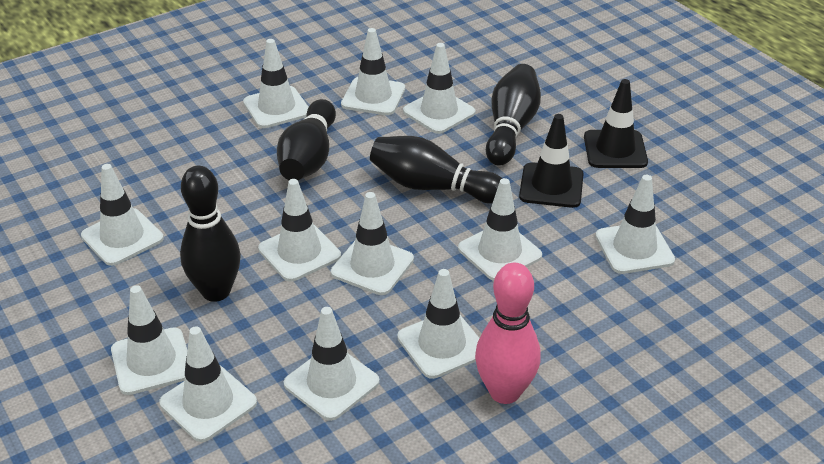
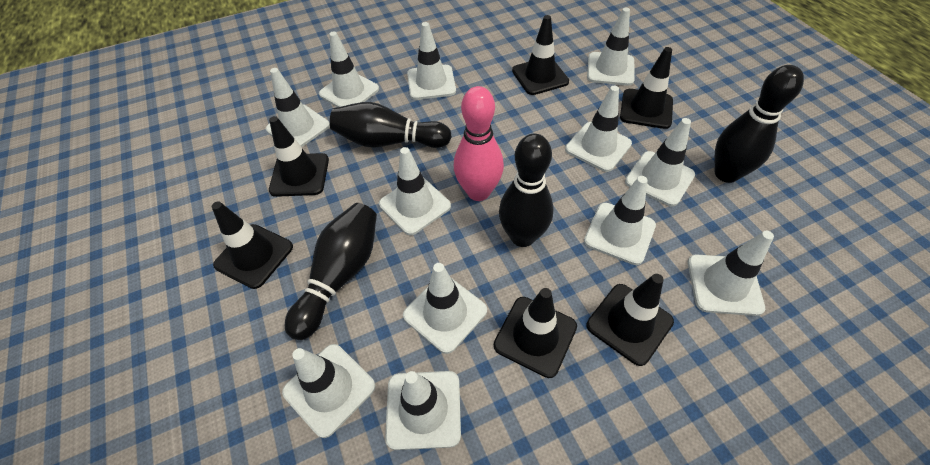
black traffic cone: 2 -> 6

